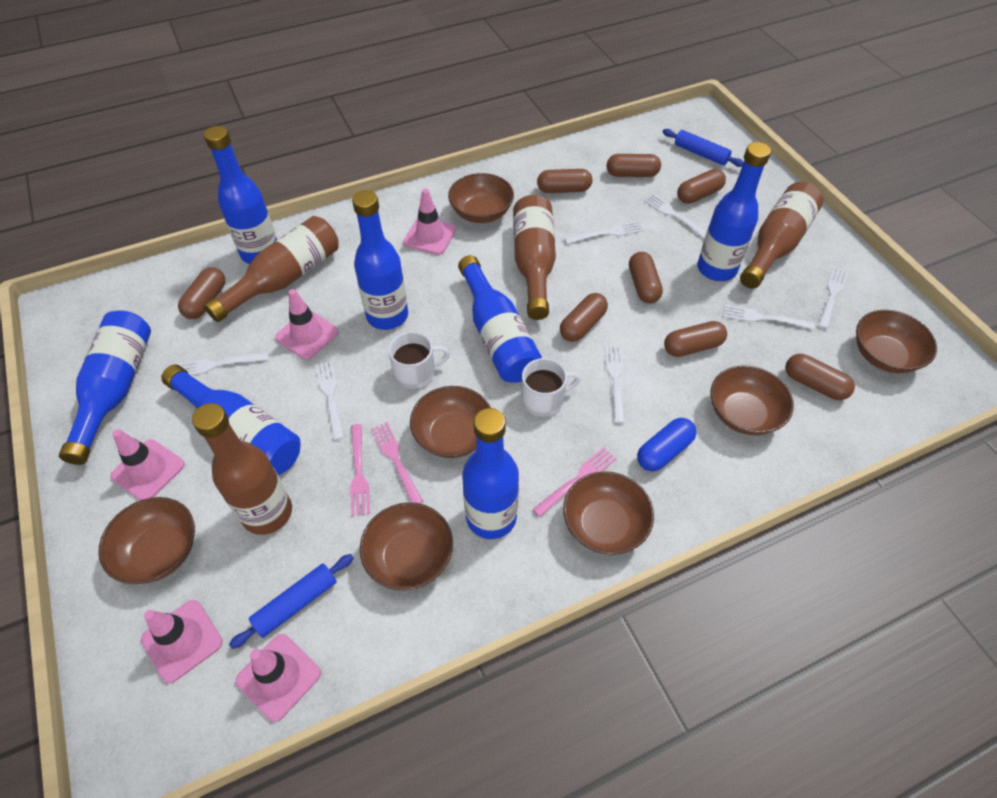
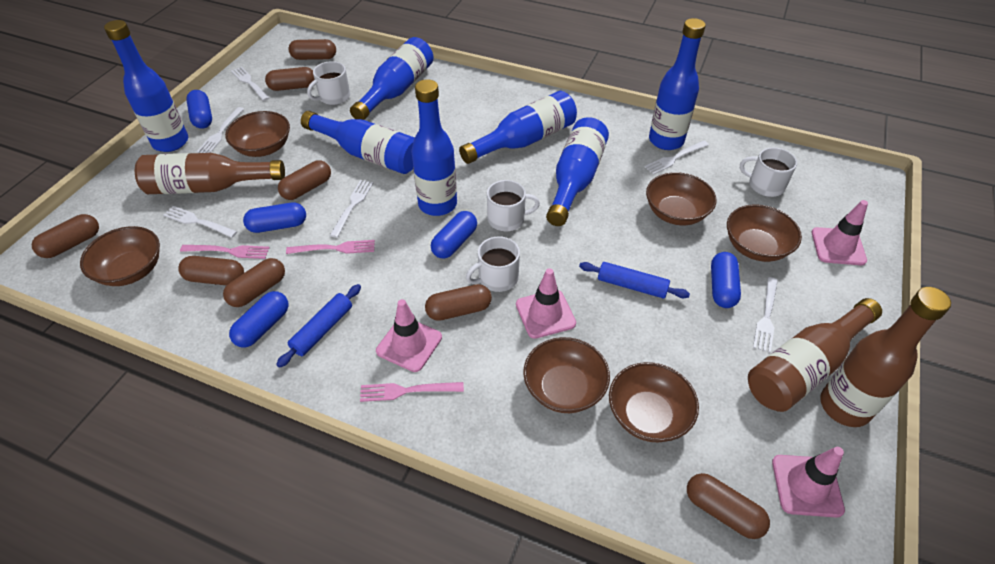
blue capsule: 1 -> 5
brown bottle: 4 -> 3
brown bowl: 7 -> 6
pink traffic cone: 5 -> 4
white fork: 7 -> 6
white mug: 2 -> 4

